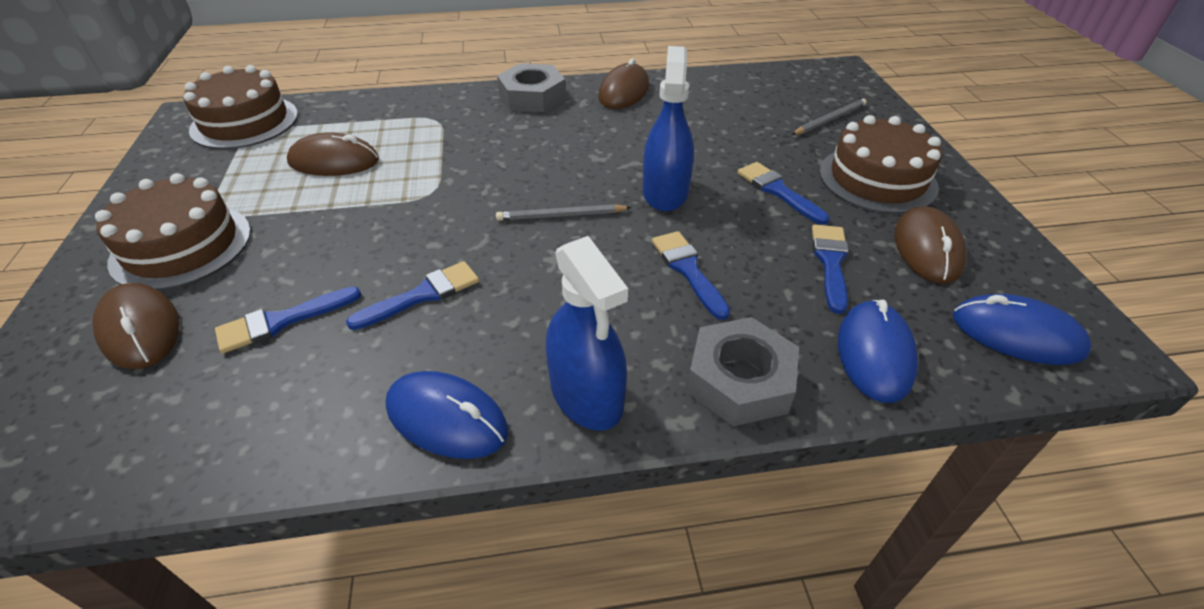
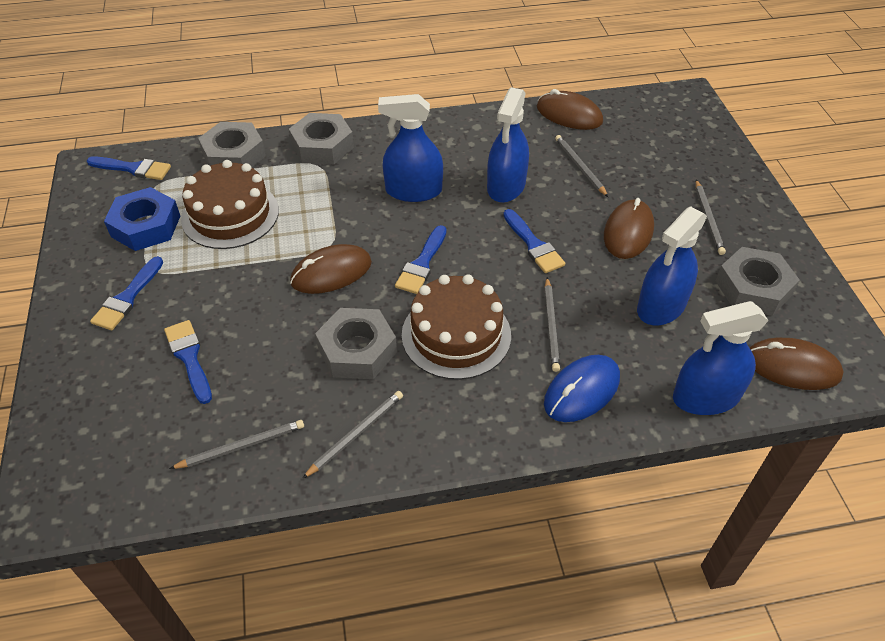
blue mouse: 3 -> 1
blue nut: 0 -> 1
blue spray bottle: 2 -> 4
brown cake: 3 -> 2
grey nut: 2 -> 4
grey pencil: 2 -> 5

